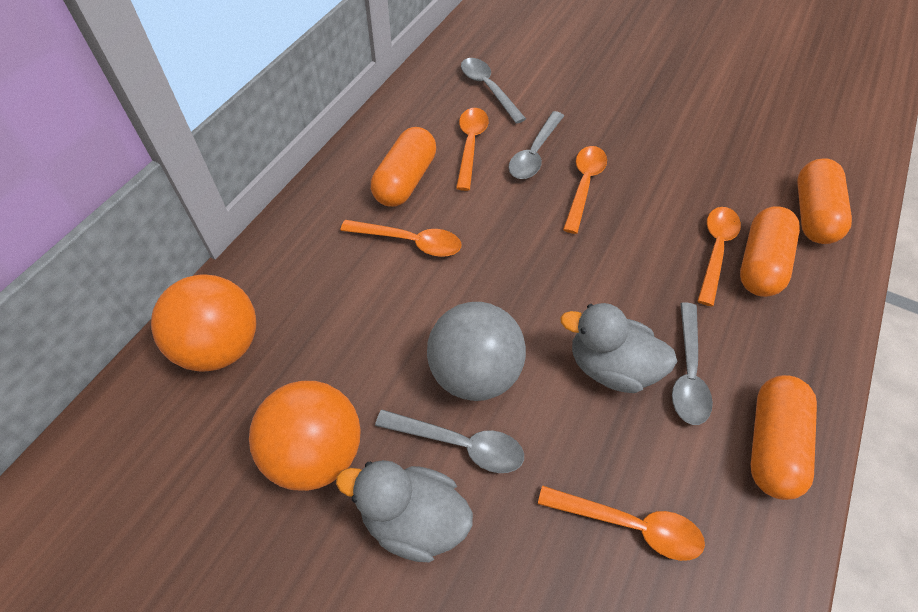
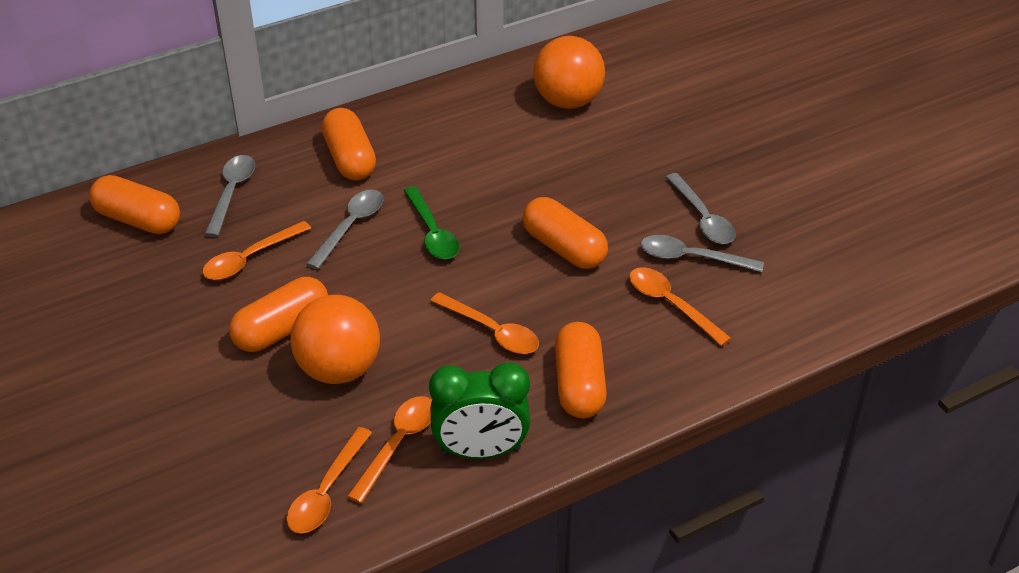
green clock: 0 -> 1
green spoon: 0 -> 1
grey ball: 1 -> 0
grey duck: 2 -> 0
orange capsule: 4 -> 5

